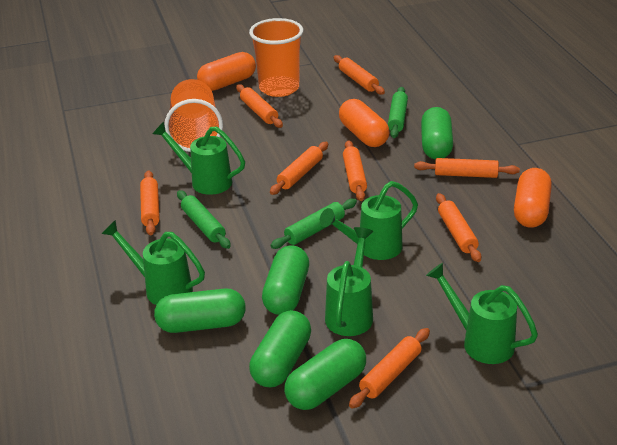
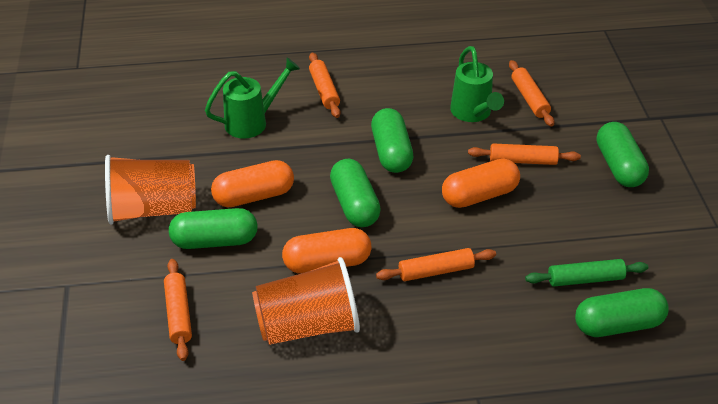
green rolling pin: 3 -> 1
green watering can: 5 -> 2
orange rolling pin: 8 -> 5

